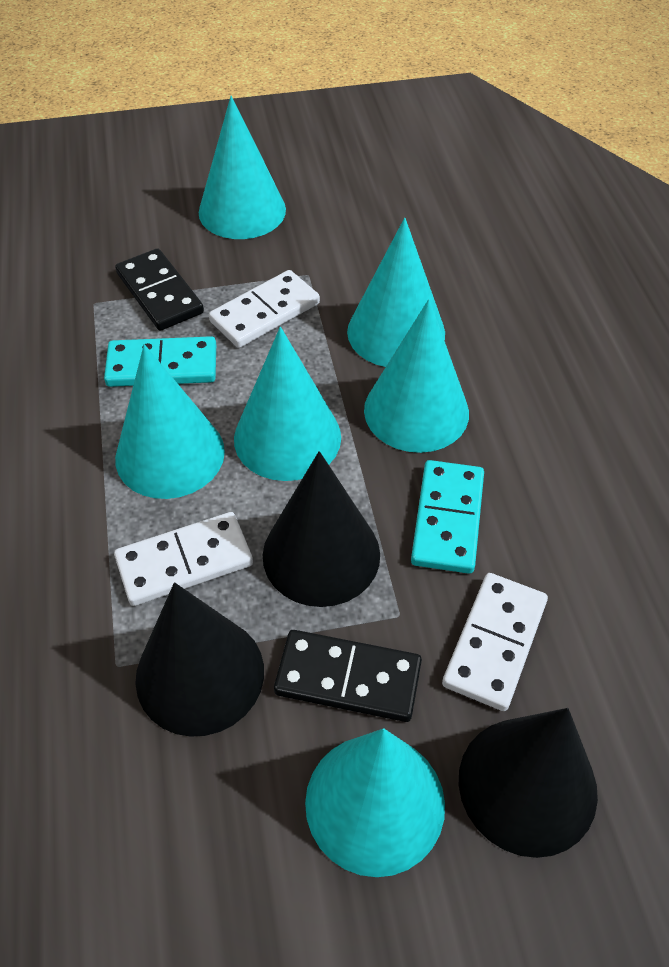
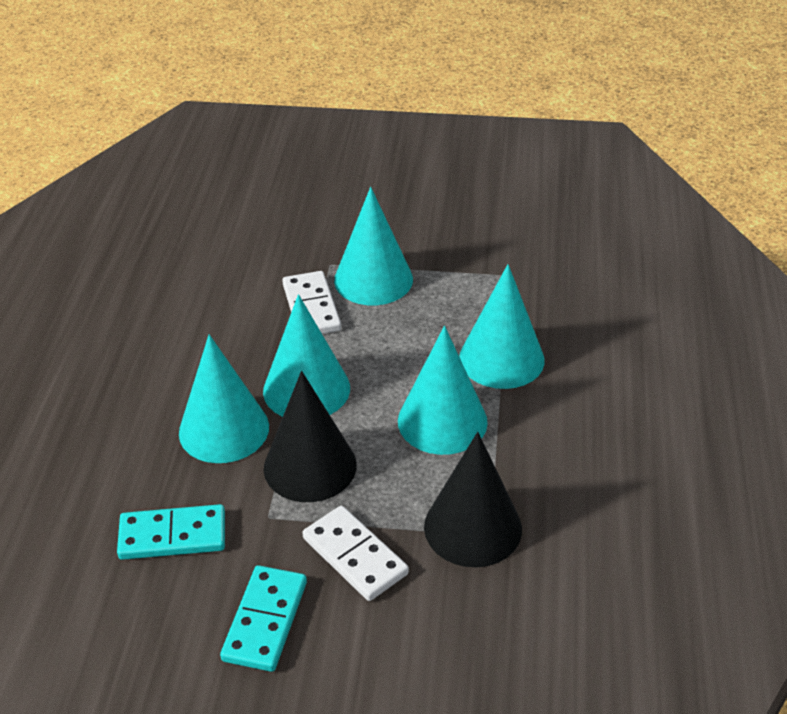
black cone: 3 -> 2
black domino: 2 -> 0
turquoise cone: 6 -> 5
white domino: 3 -> 2

